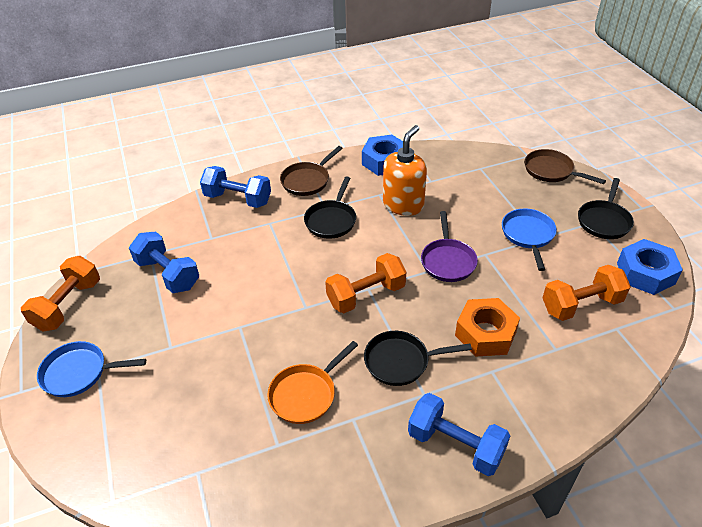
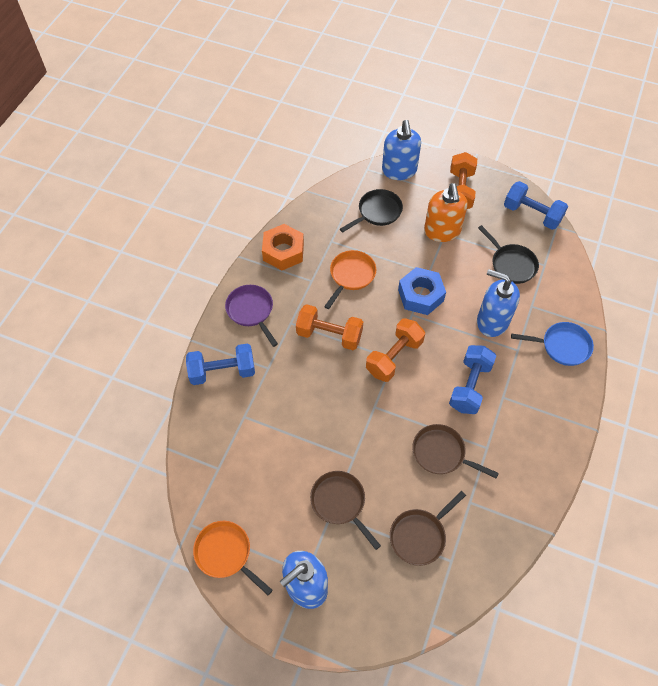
black pan: 3 -> 2
blue nut: 2 -> 1
blue pan: 2 -> 1
blue soap dispenser: 0 -> 3
brown pan: 2 -> 3
orange pan: 1 -> 2

